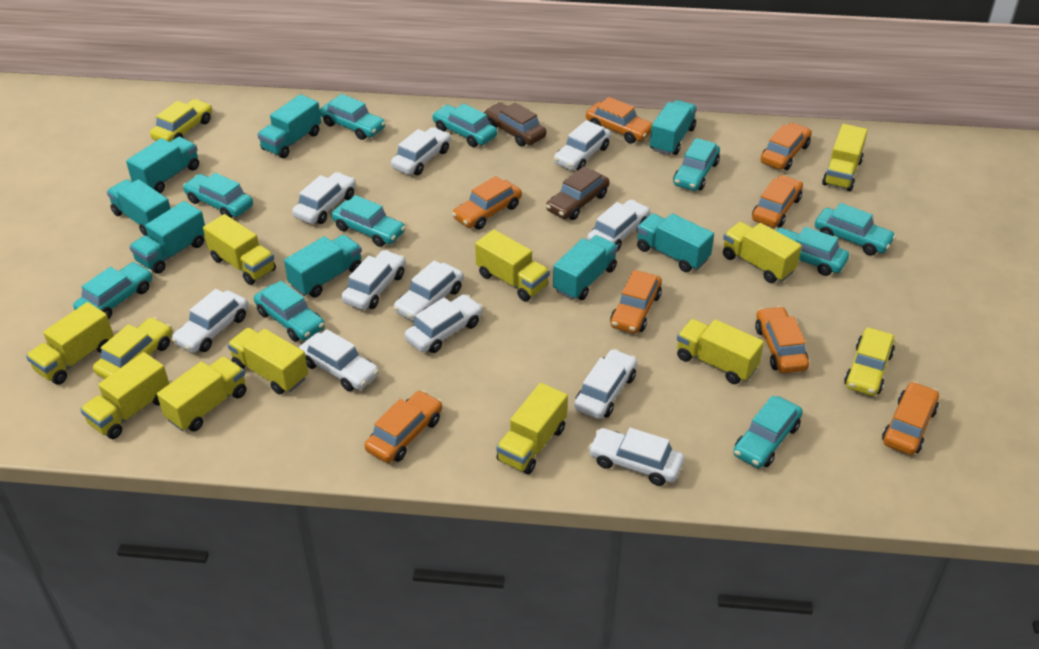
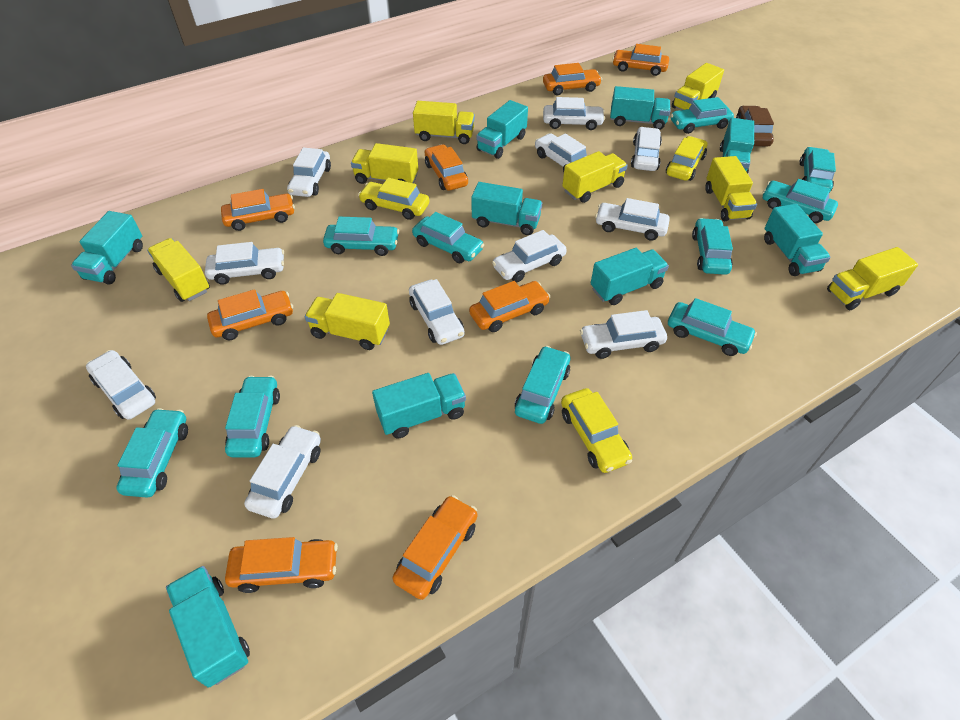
brown car: 2 -> 1
turquoise truck: 8 -> 9
yellow truck: 10 -> 8

